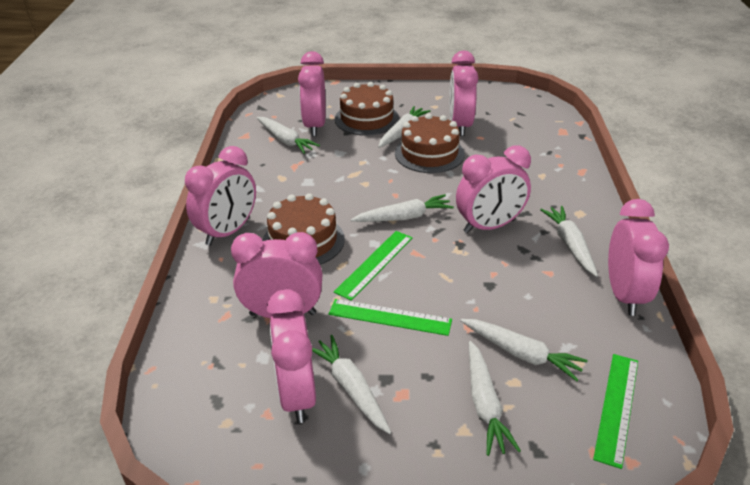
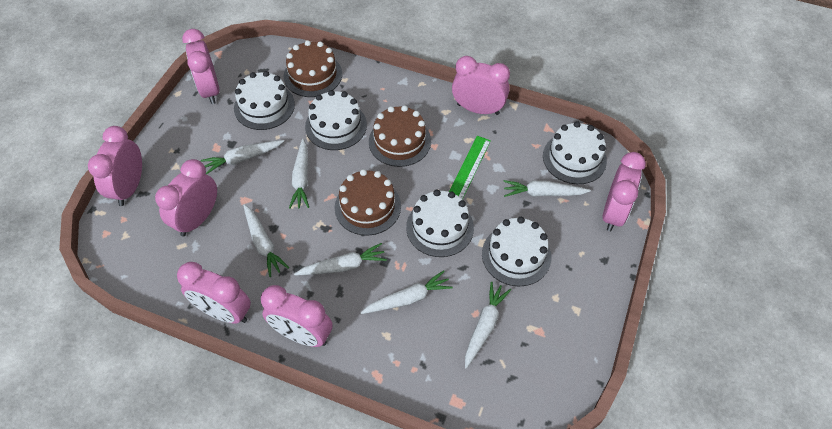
green ruler: 3 -> 1
white cake: 0 -> 5

